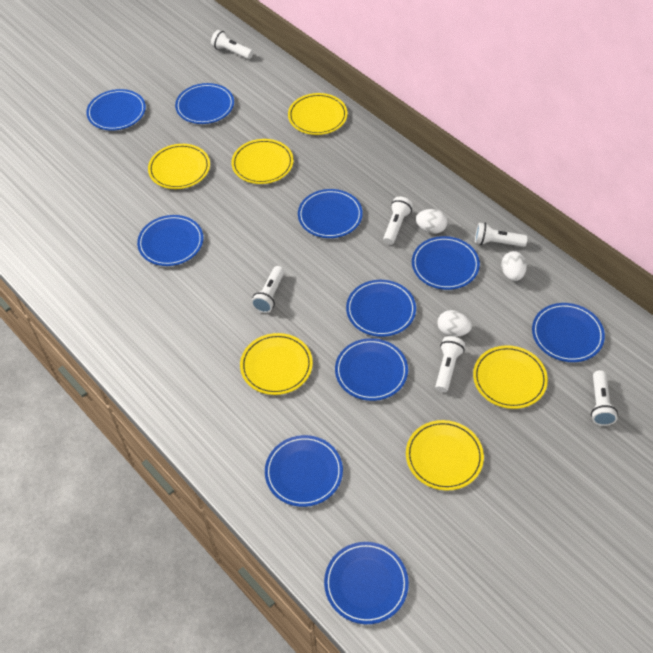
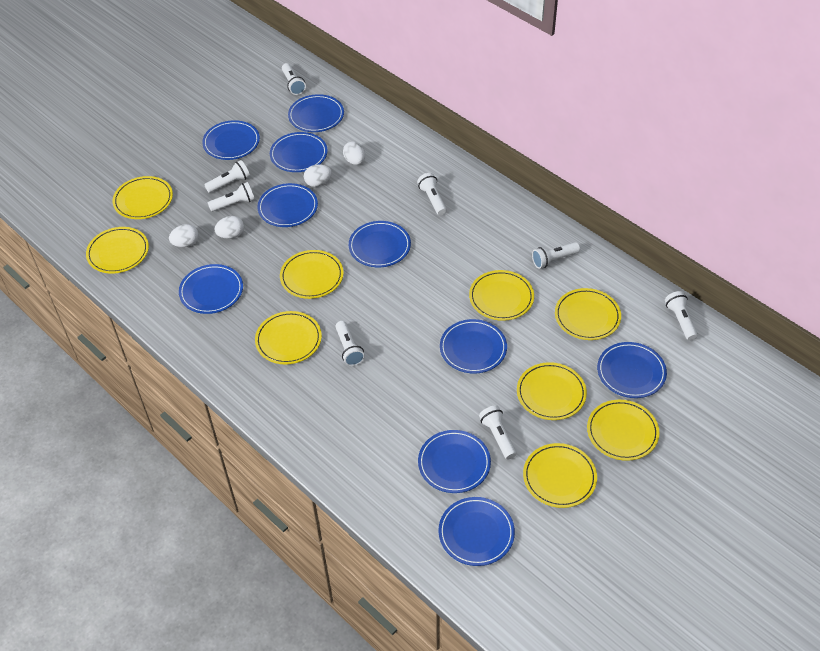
white egg: 3 -> 4
white flashlight: 6 -> 8
yellow plate: 6 -> 9

